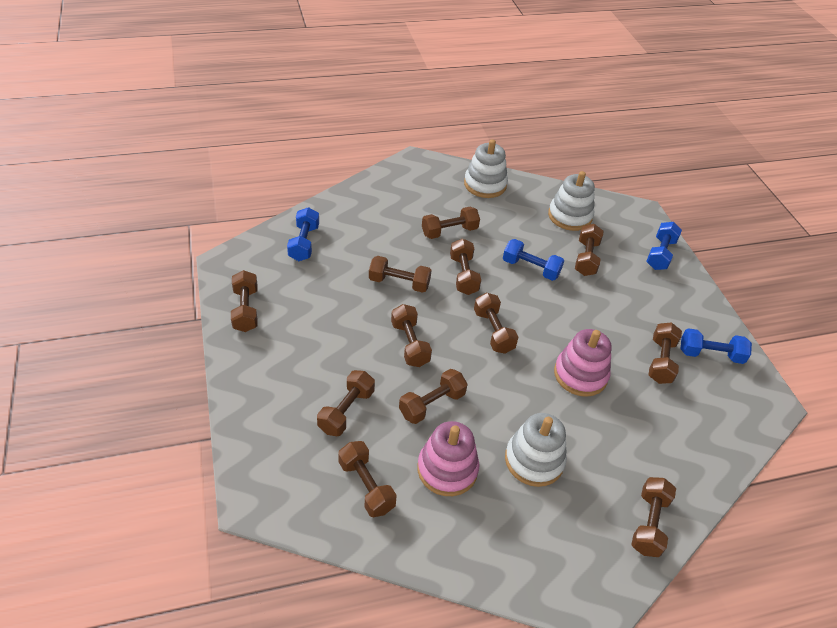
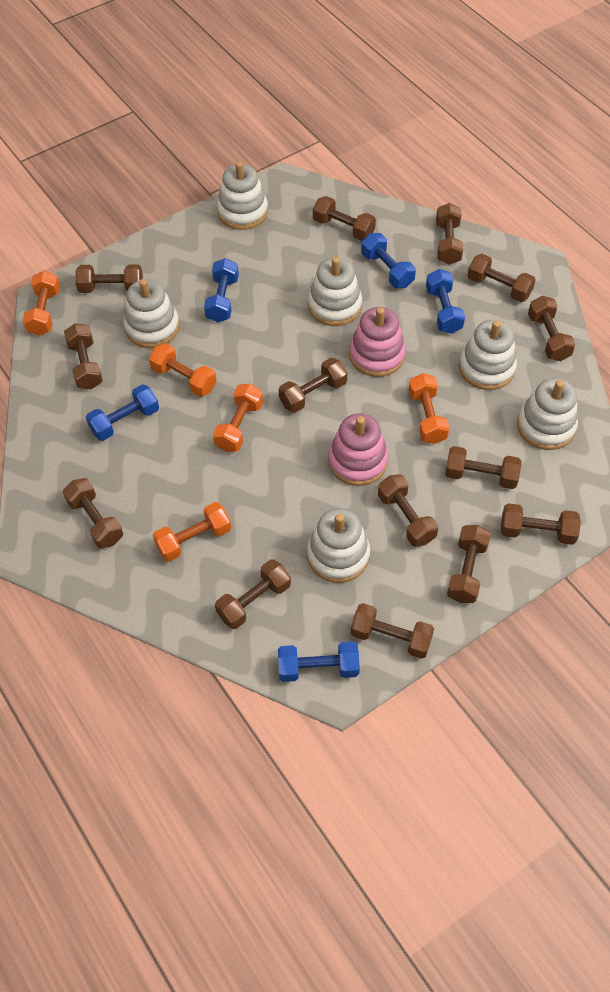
blue dumbbell: 4 -> 5
brown dumbbell: 12 -> 14
orange dumbbell: 0 -> 5
white stacking toy: 3 -> 6

